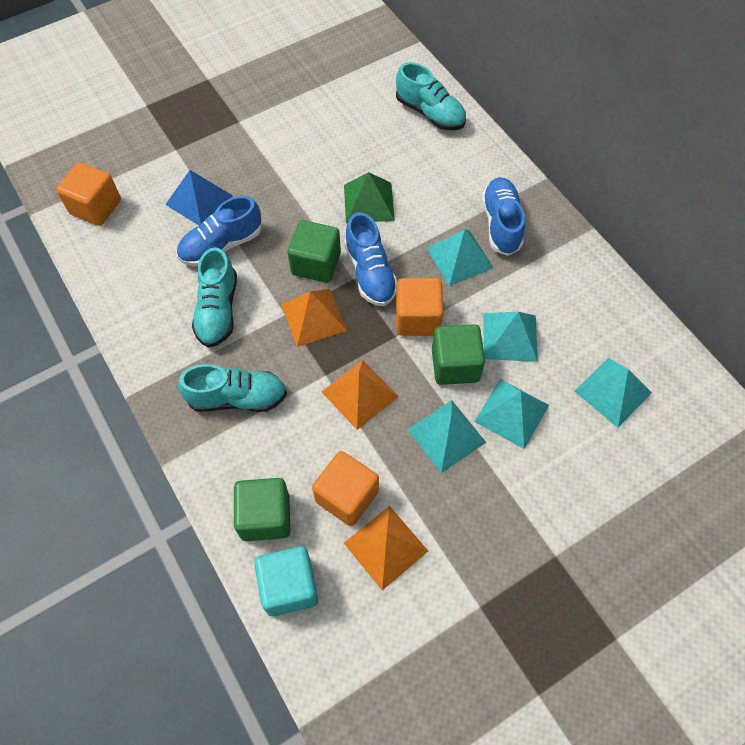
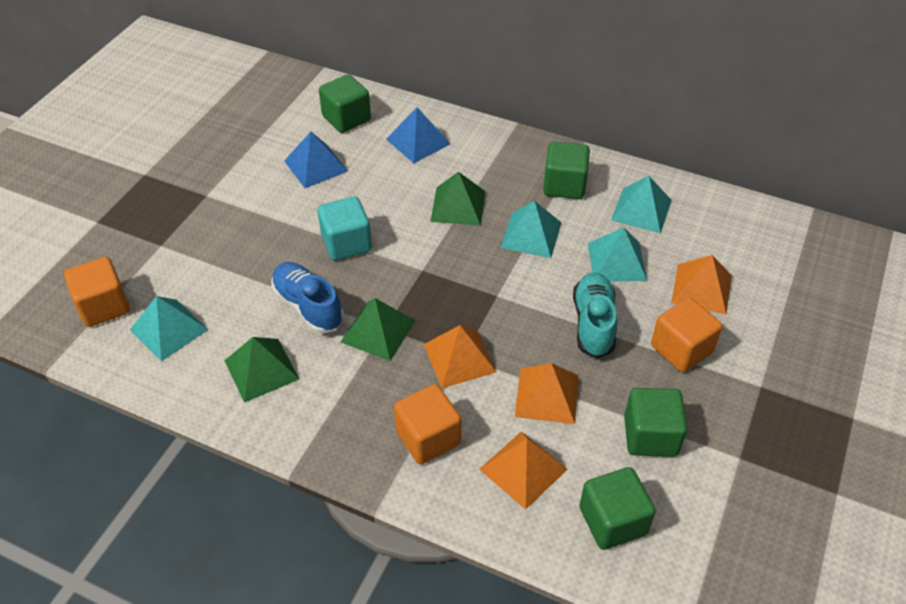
blue pyramid: 1 -> 2
blue shoe: 3 -> 1
green cube: 3 -> 4
green pyramid: 1 -> 3
orange pyramid: 3 -> 4
turquoise pyramid: 5 -> 4
turquoise shoe: 3 -> 1

